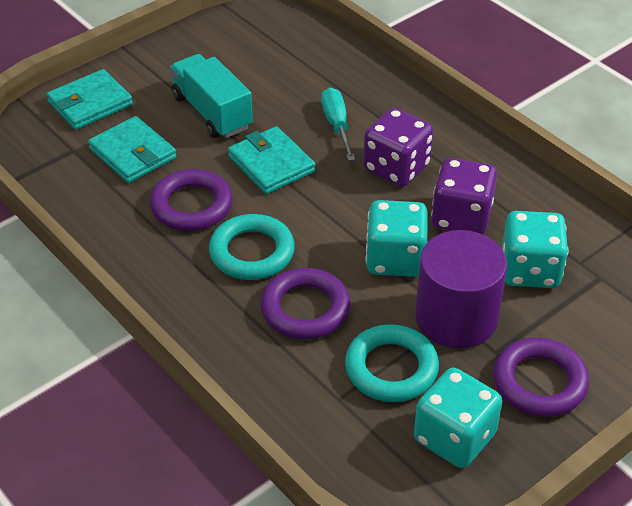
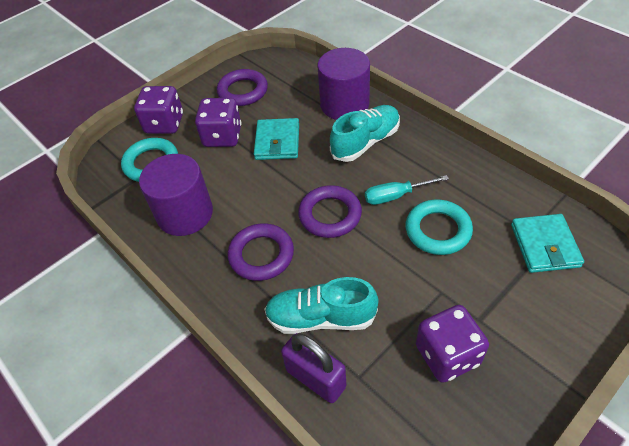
purple cylinder: 1 -> 2
purple dice: 2 -> 3
purple padlock: 0 -> 1
turquoise dice: 3 -> 0
turquoise shoe: 0 -> 2
turquoise truck: 1 -> 0
turquoise wallet: 3 -> 2

